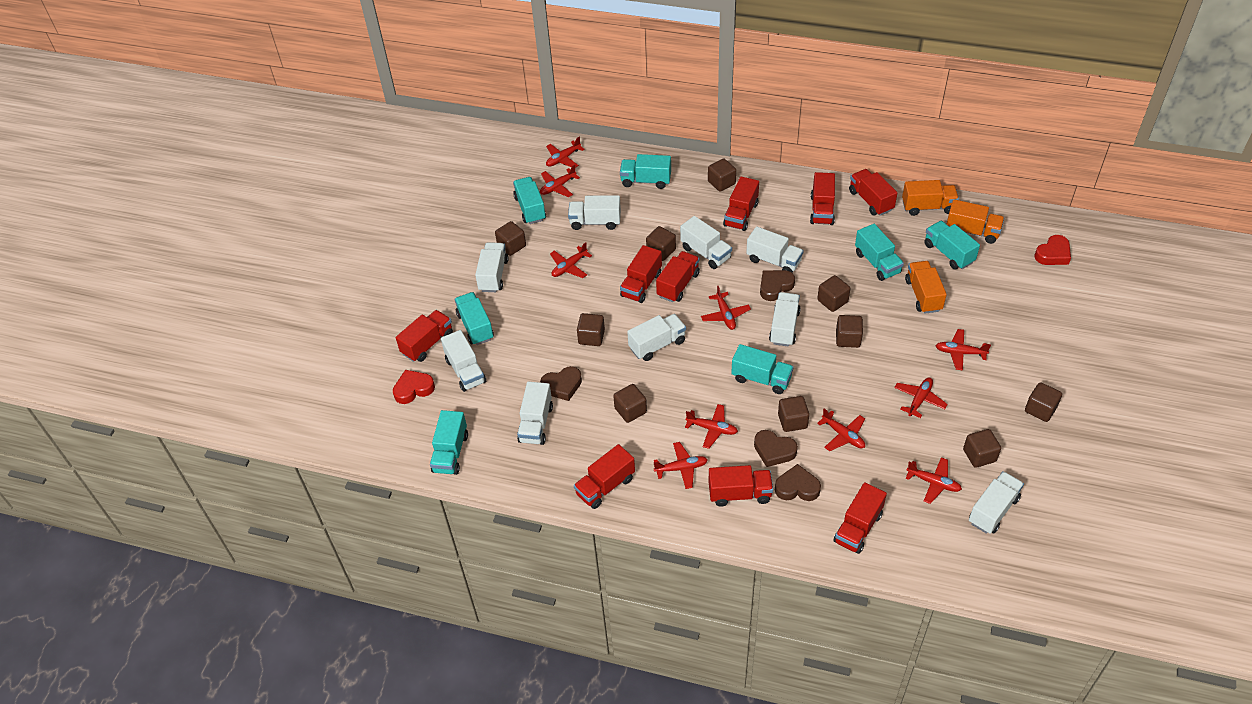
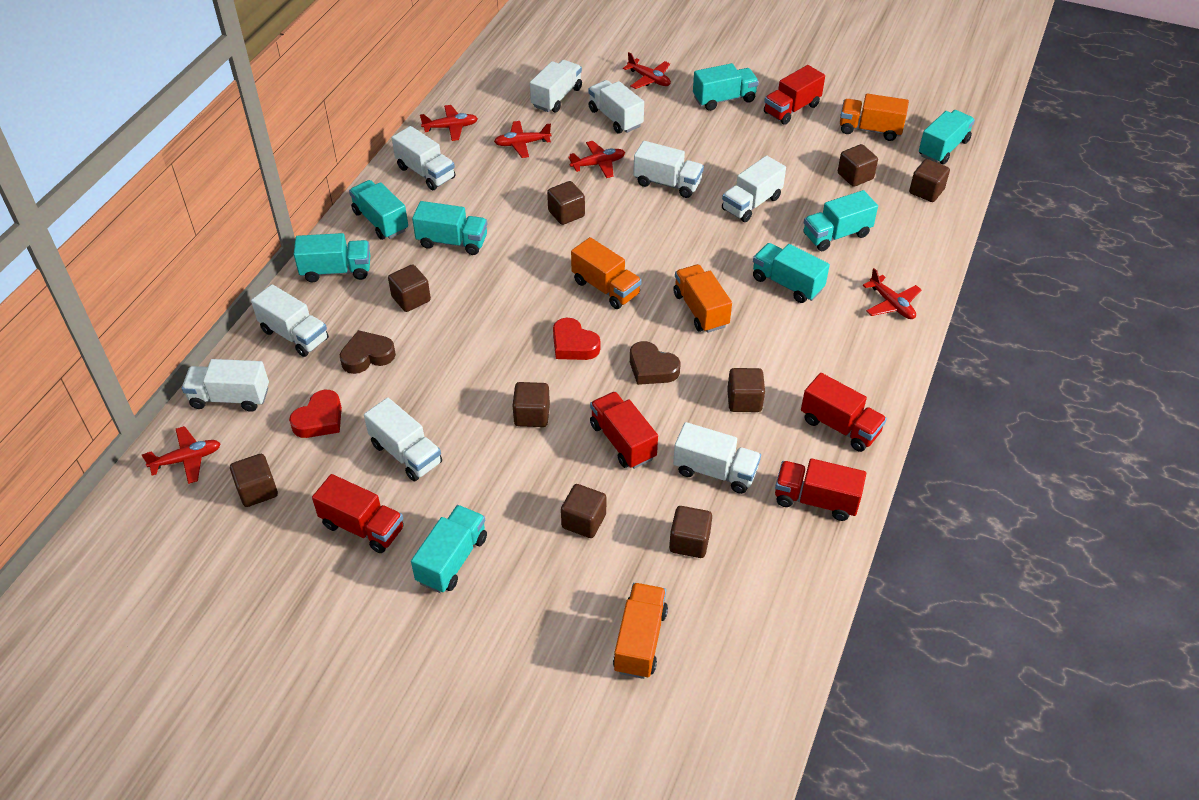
brown cube: 10 -> 9
brown heart: 4 -> 2
orange truck: 3 -> 4
red plane: 10 -> 6
red truck: 9 -> 5
turquoise truck: 7 -> 8

